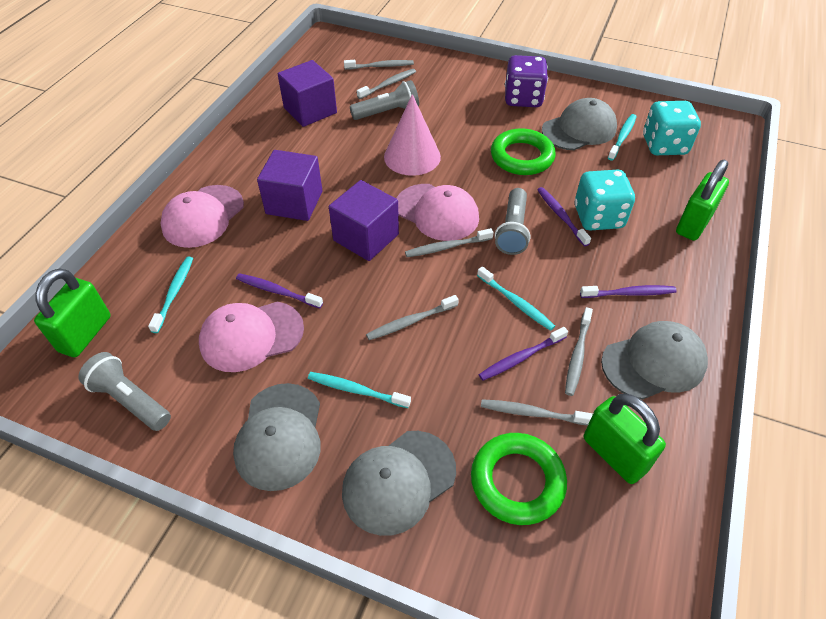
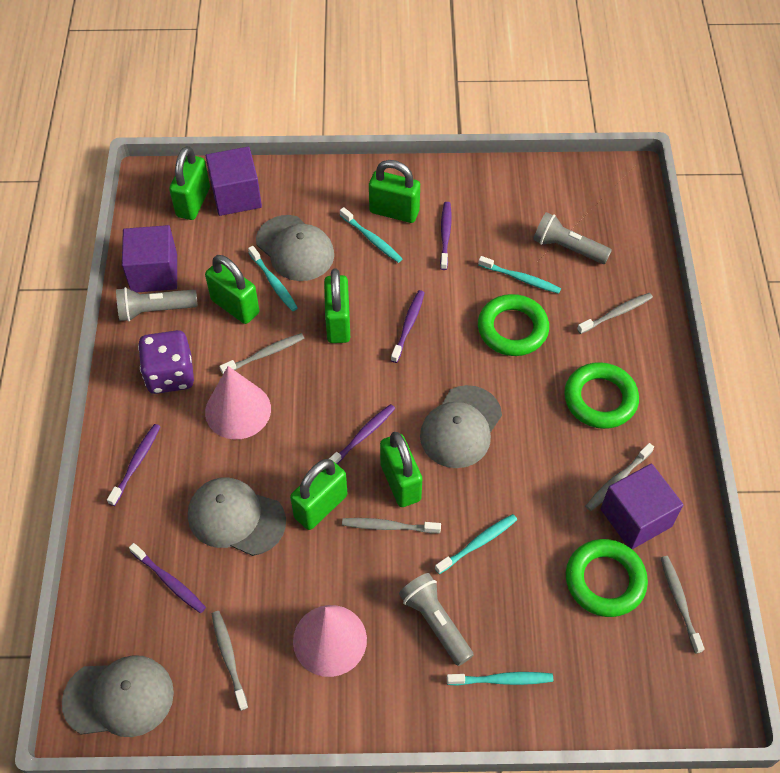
green padlock: 3 -> 6
green ring: 2 -> 3
pink cap: 3 -> 0
pink cone: 1 -> 2
purple toothbrush: 4 -> 5
turquoise dice: 2 -> 0
turquoise toothbrush: 4 -> 5

